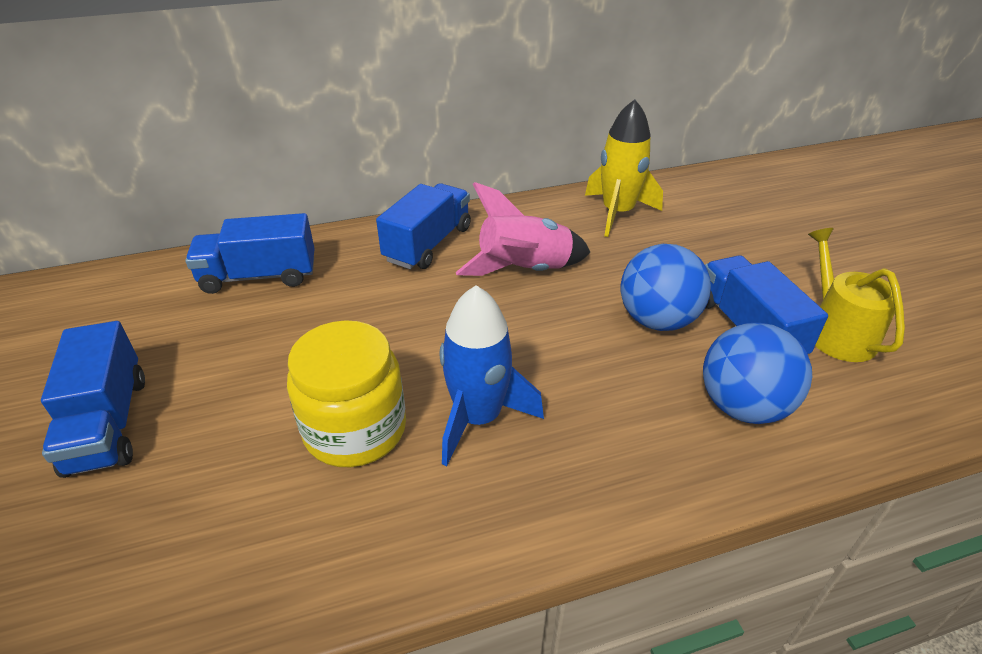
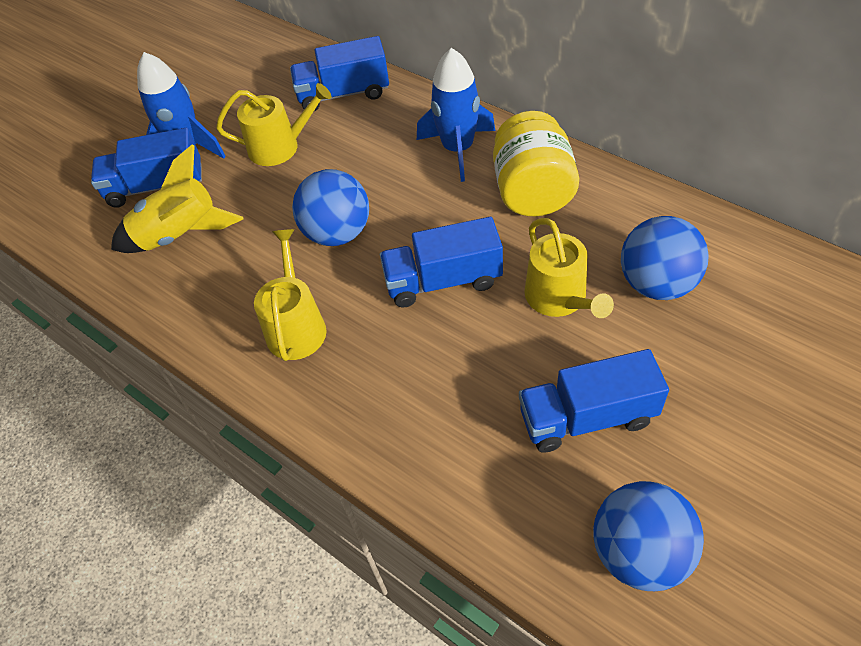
blue ball: 2 -> 3
blue rocket: 1 -> 2
pink rocket: 1 -> 0
yellow watering can: 1 -> 3

